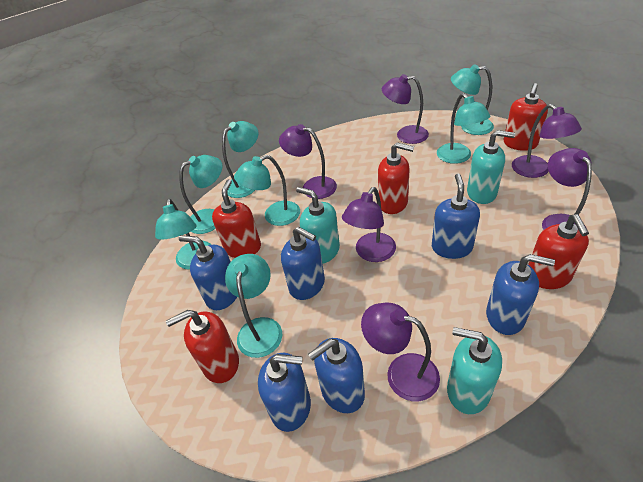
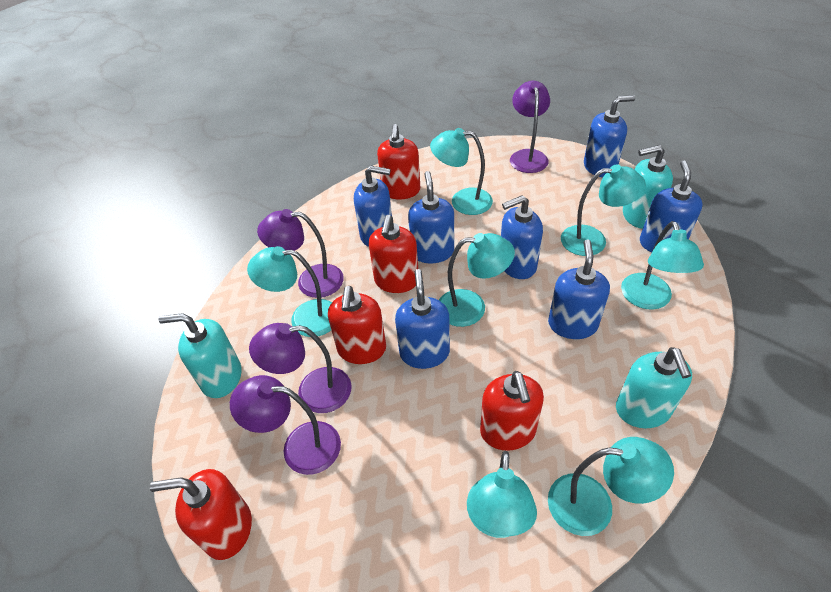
blue soap dispenser: 6 -> 7
purple lamp: 6 -> 4

